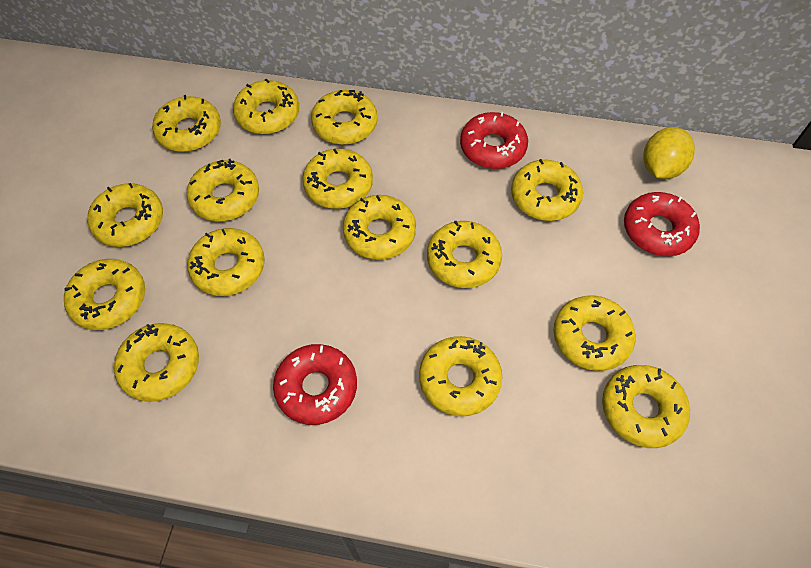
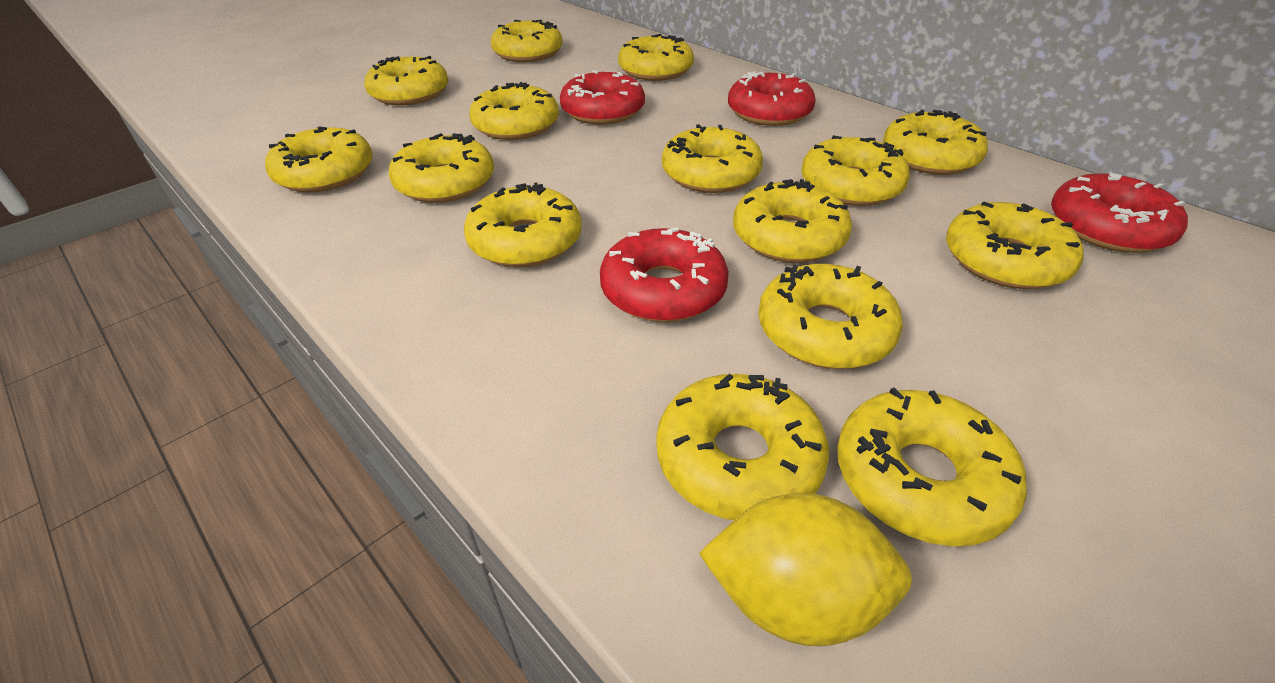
red donut: 3 -> 4

